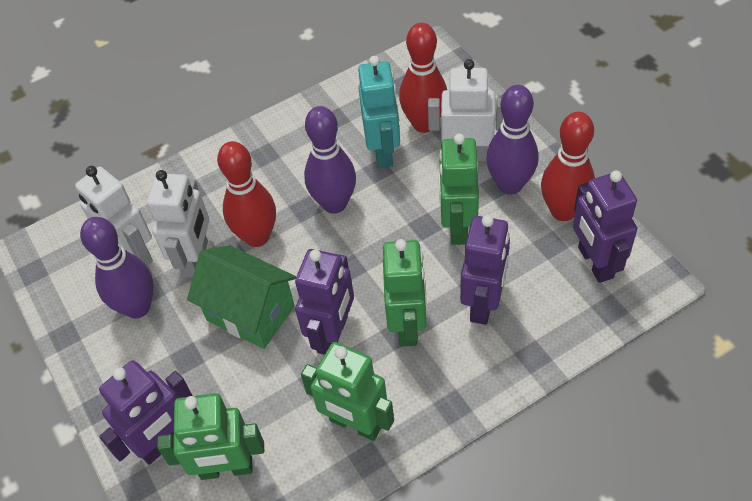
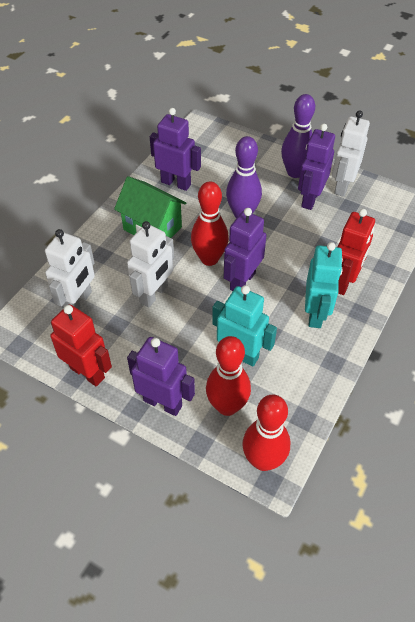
green robot: 4 -> 0
purple bowling pin: 3 -> 2
red robot: 0 -> 2
turquoise robot: 1 -> 2

